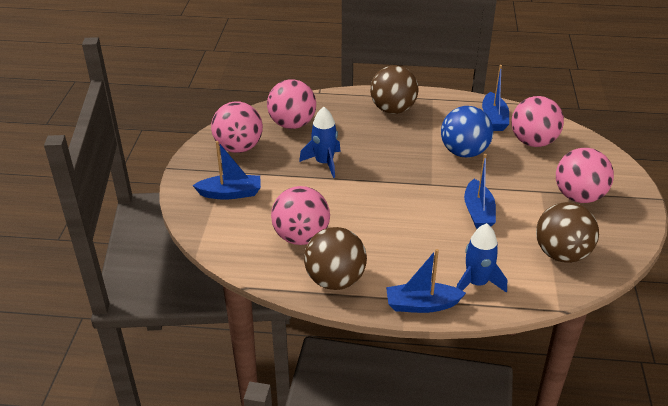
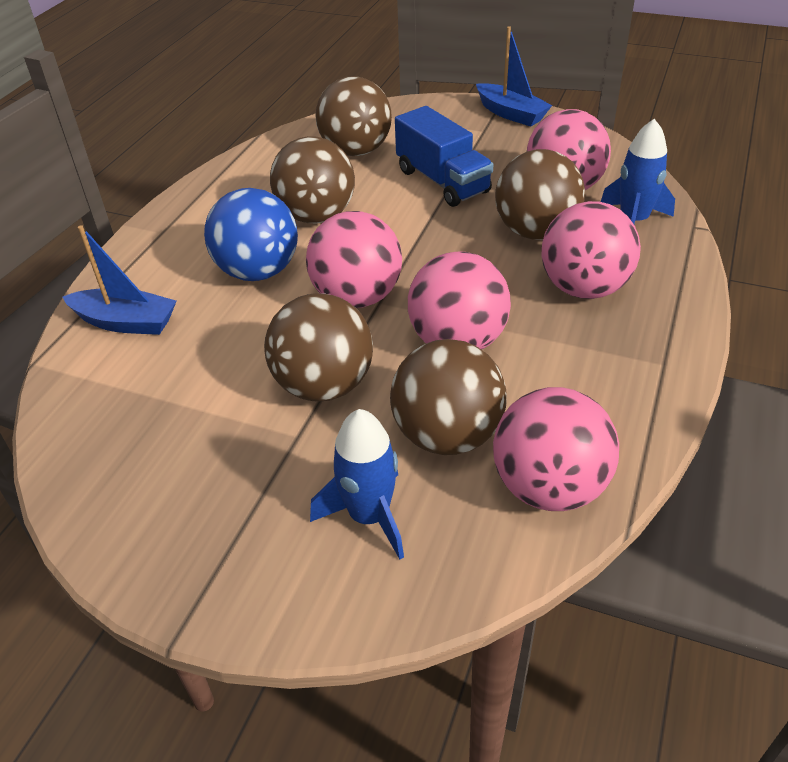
blue boat: 4 -> 2
blue truck: 0 -> 1
brown ball: 3 -> 5

